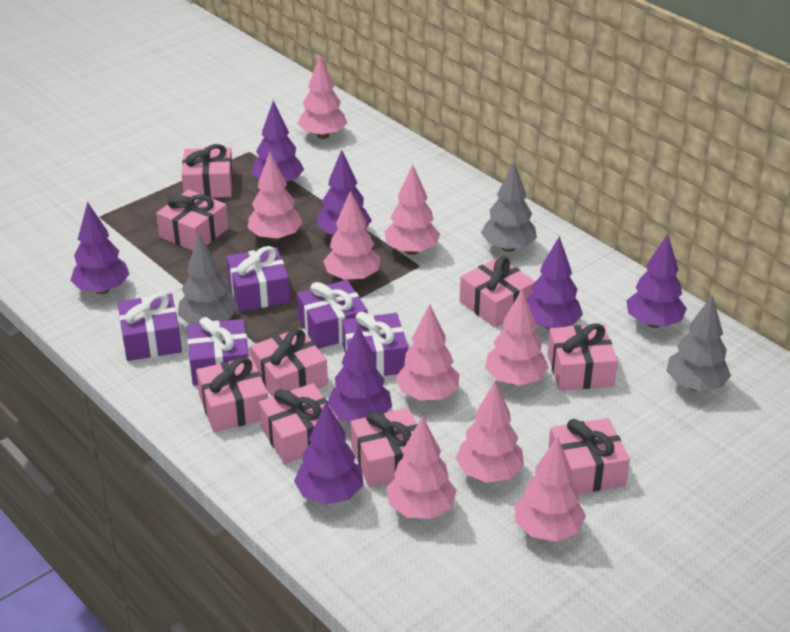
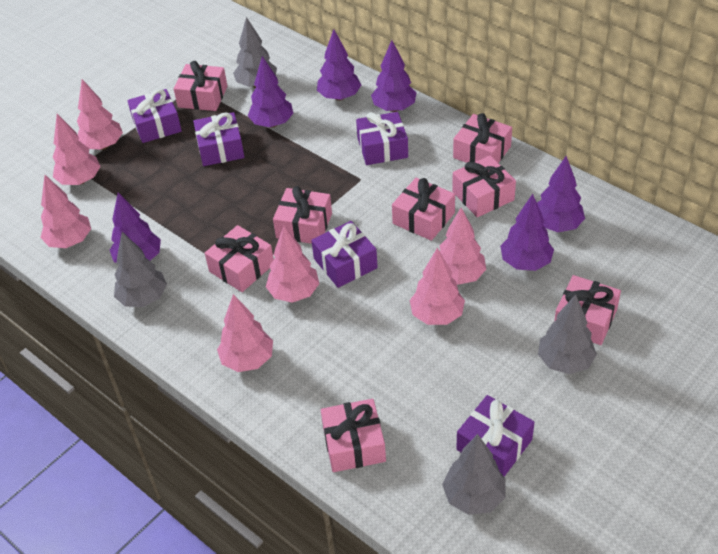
grey tree: 3 -> 4
pink gift: 9 -> 8
pink tree: 9 -> 7
purple tree: 7 -> 6

